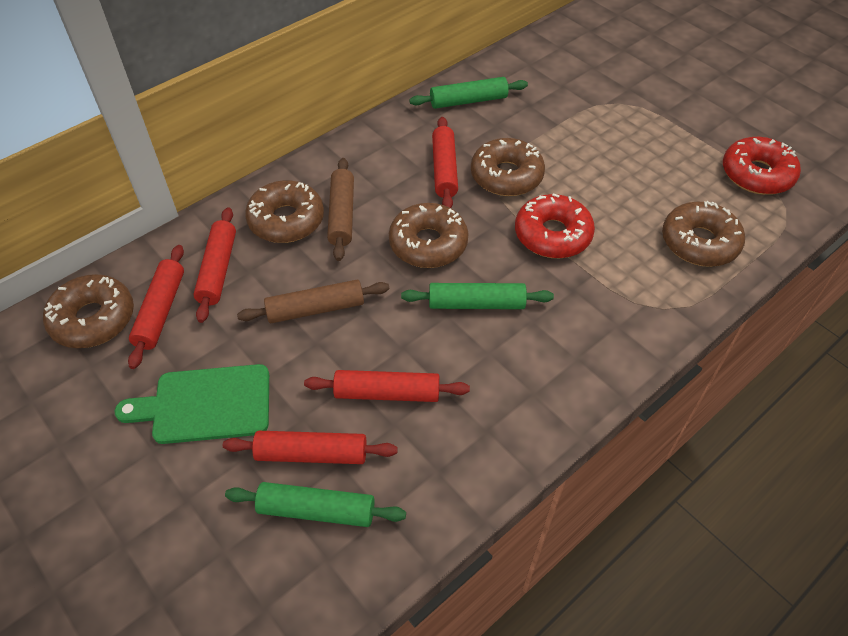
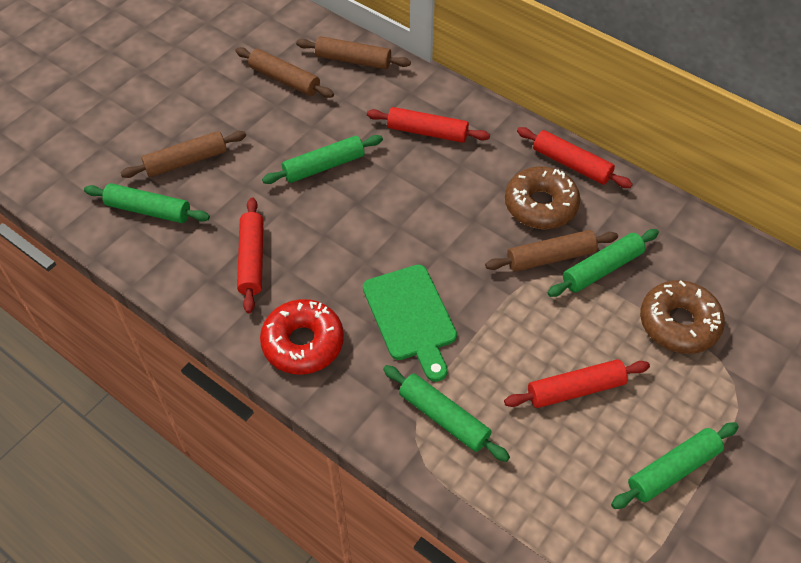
brown donut: 5 -> 2
brown rolling pin: 2 -> 4
green rolling pin: 3 -> 5
red donut: 2 -> 1
red rolling pin: 5 -> 4

